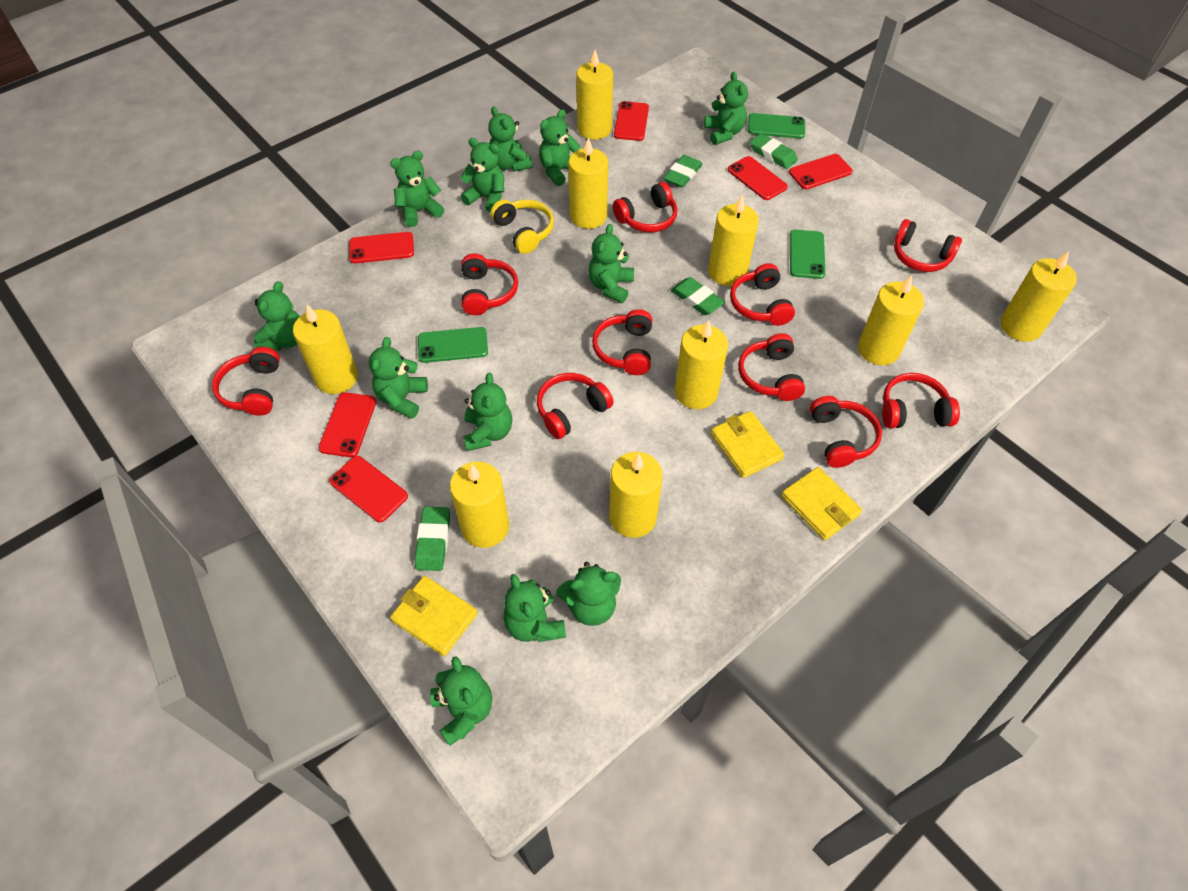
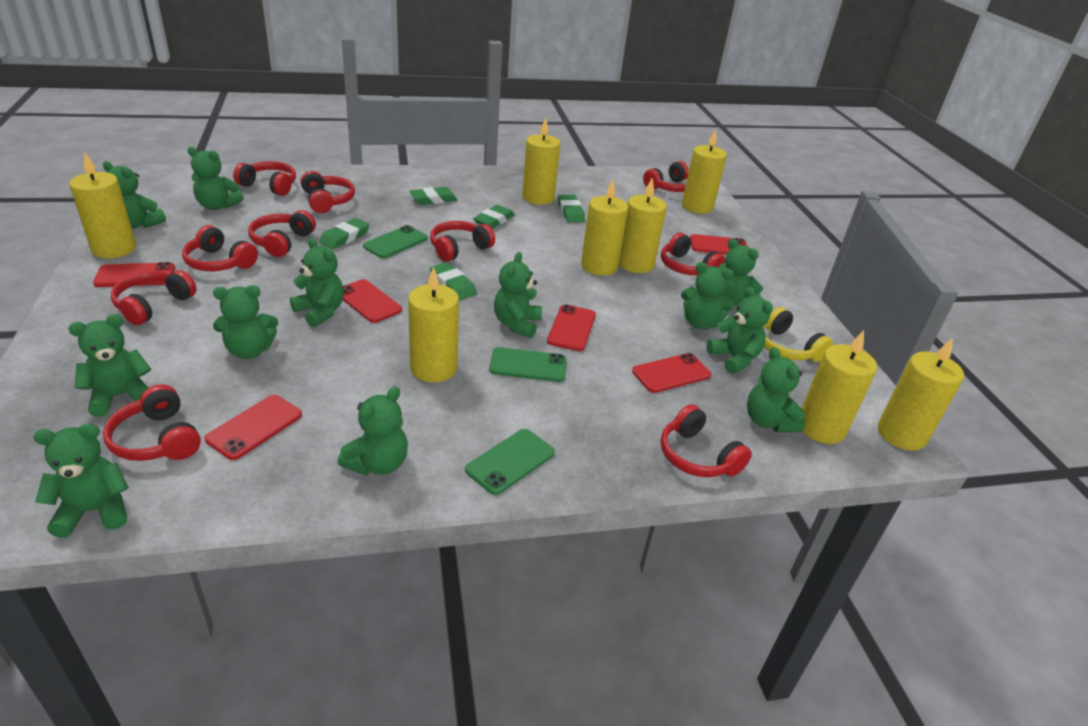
green eraser: 4 -> 5
yellow candle: 9 -> 8
yellow wallet: 3 -> 0

